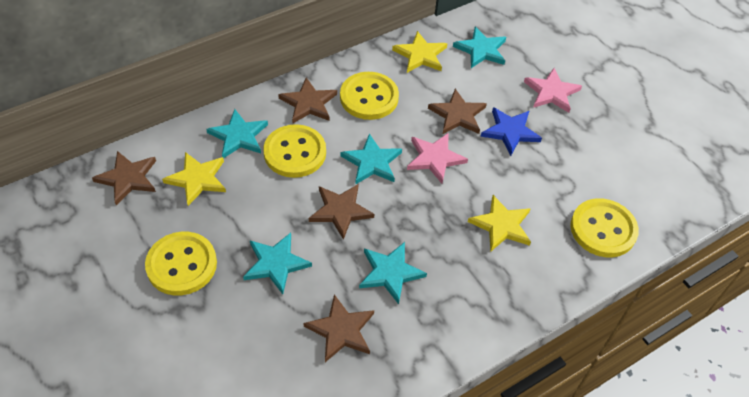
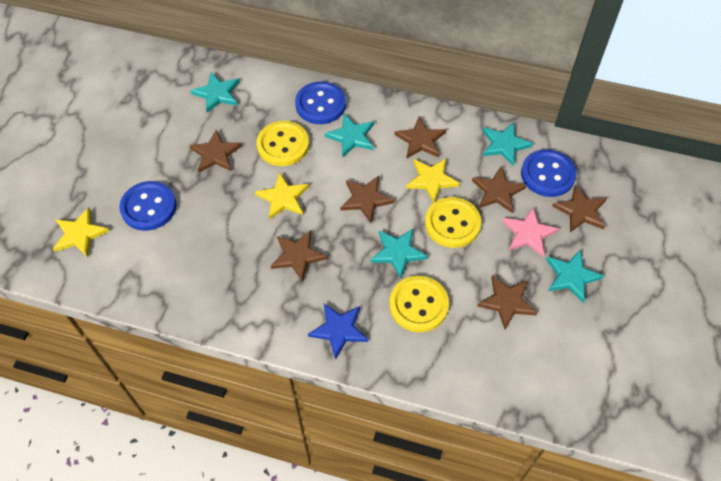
blue button: 0 -> 3
brown star: 5 -> 7
pink star: 2 -> 1
yellow button: 4 -> 3

